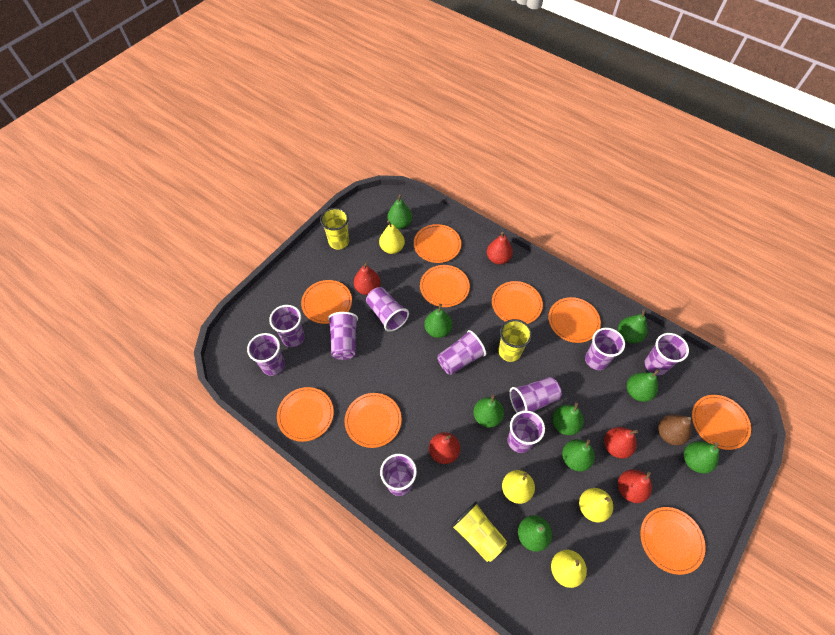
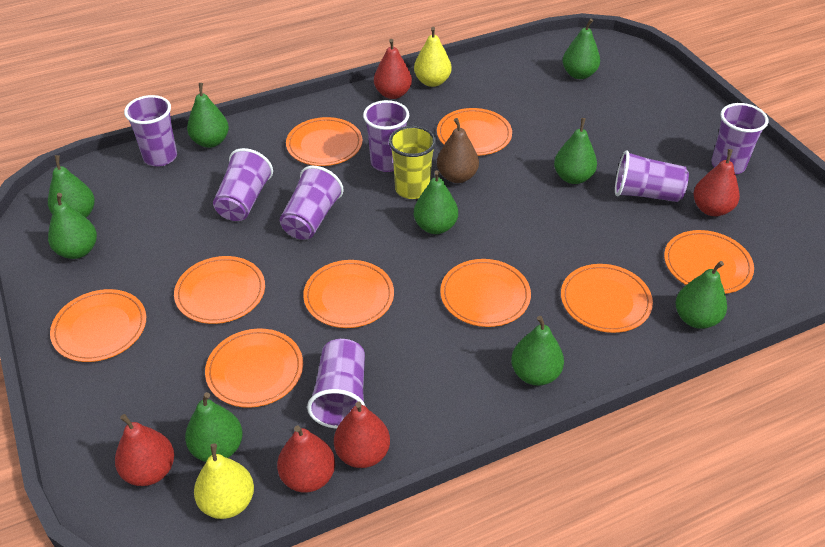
purple cup: 10 -> 7
yellow cup: 3 -> 1
yellow pear: 4 -> 2

